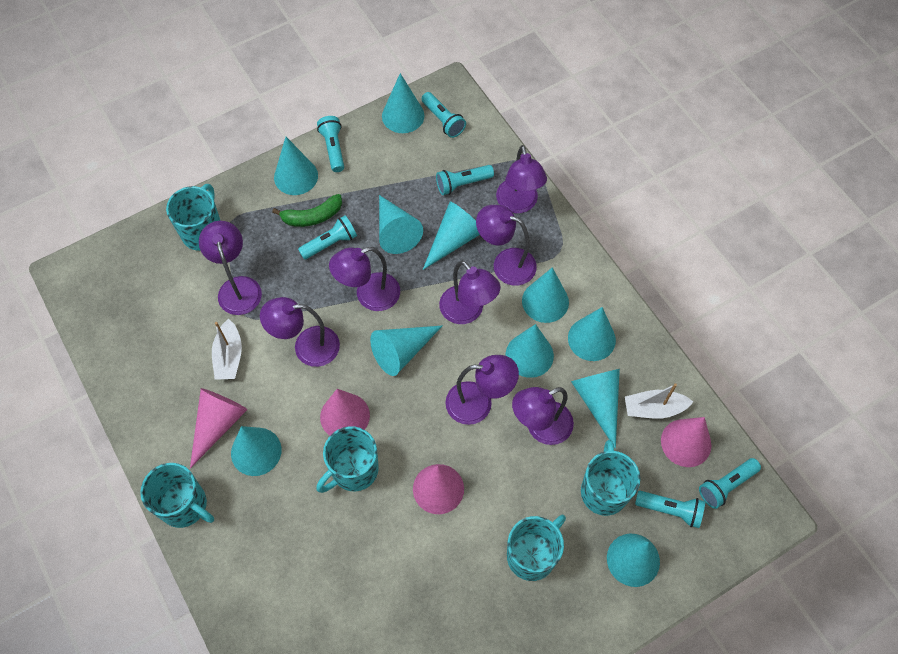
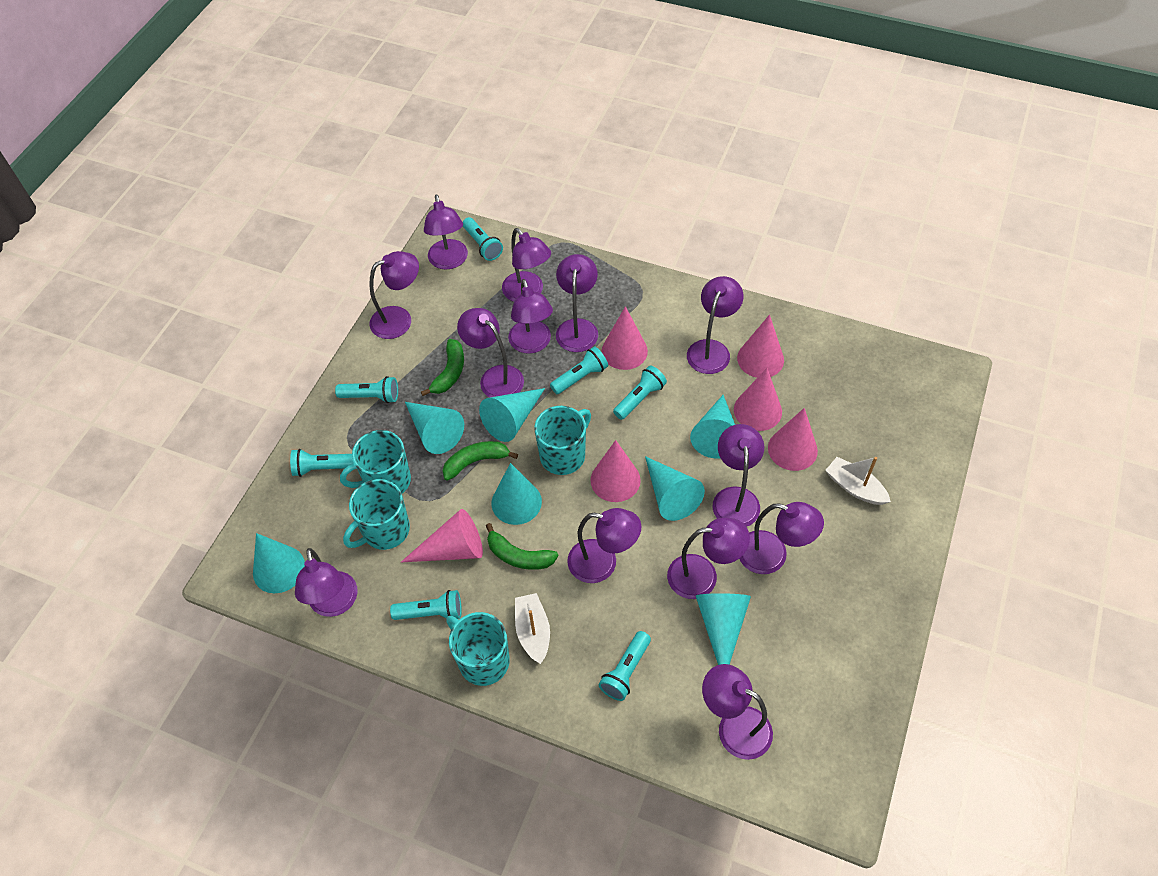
green banana: 1 -> 3
pink cone: 4 -> 6
purple lamp: 8 -> 13
turquoise cone: 11 -> 7
turquoise flashlight: 6 -> 7
turquoise mug: 5 -> 4

